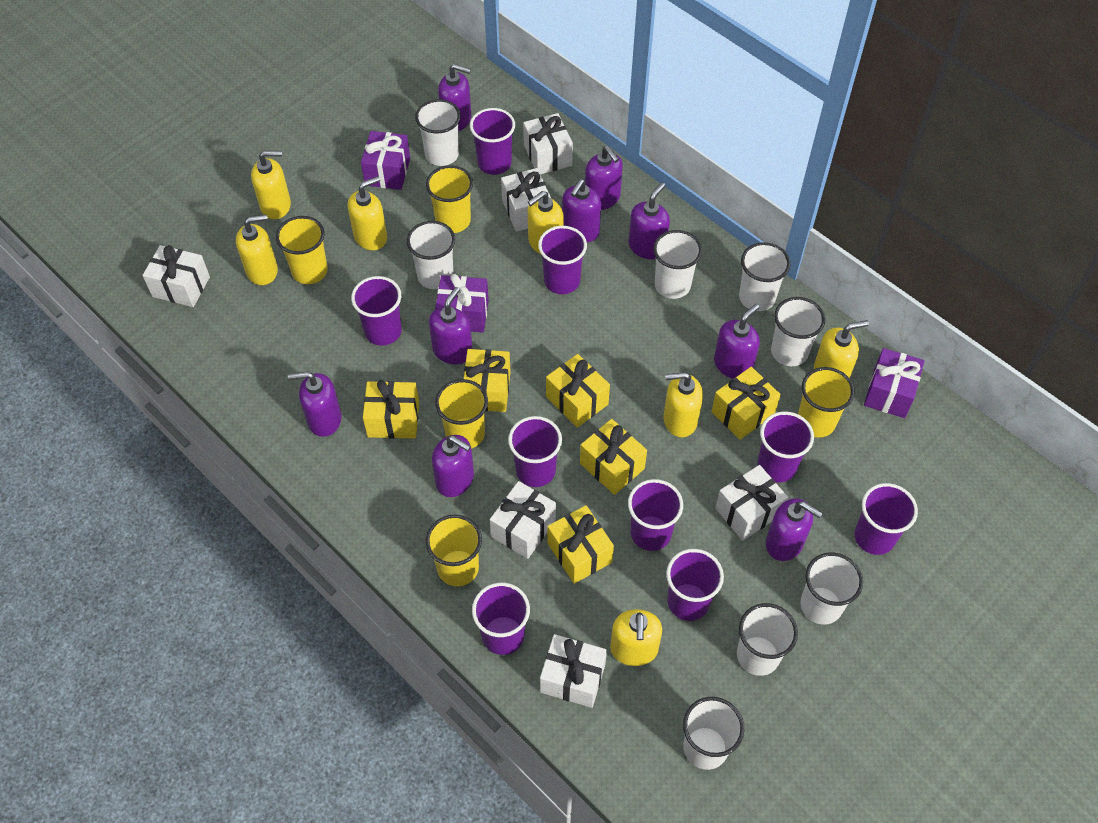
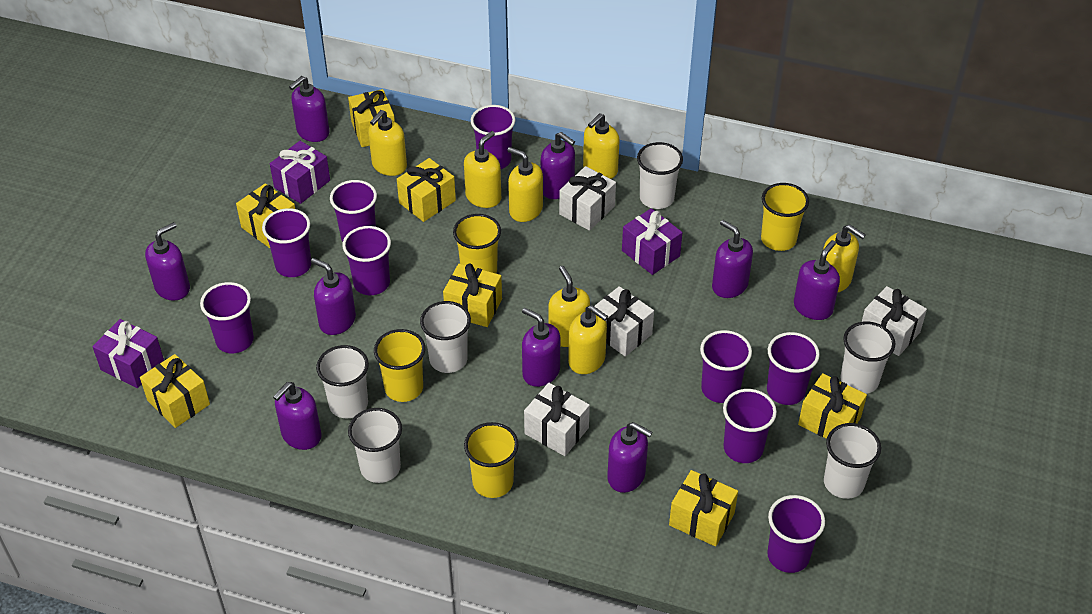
white cup: 8 -> 6
white gift: 6 -> 4
yellow cup: 5 -> 4
yellow gift: 6 -> 7

